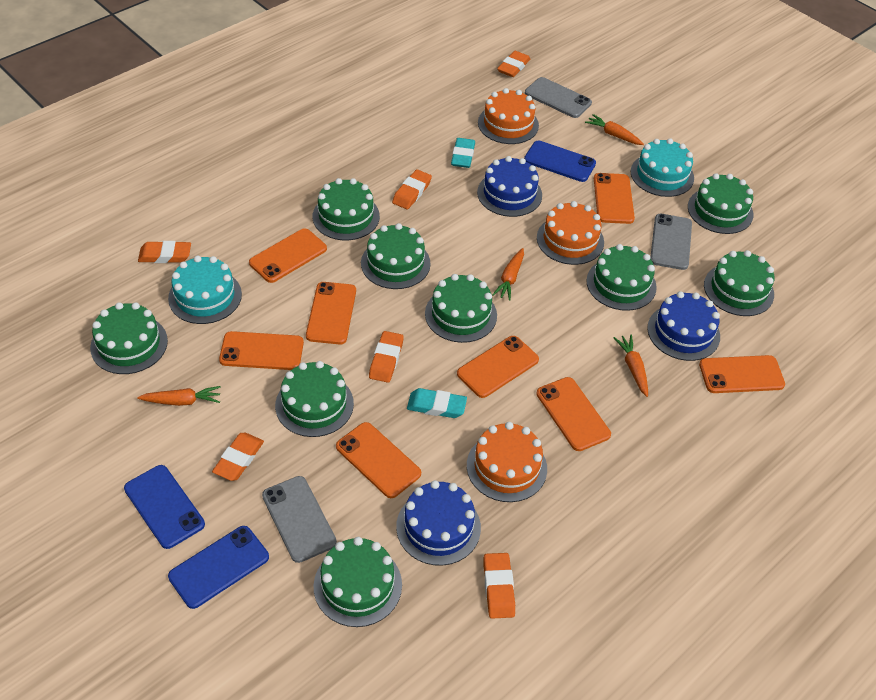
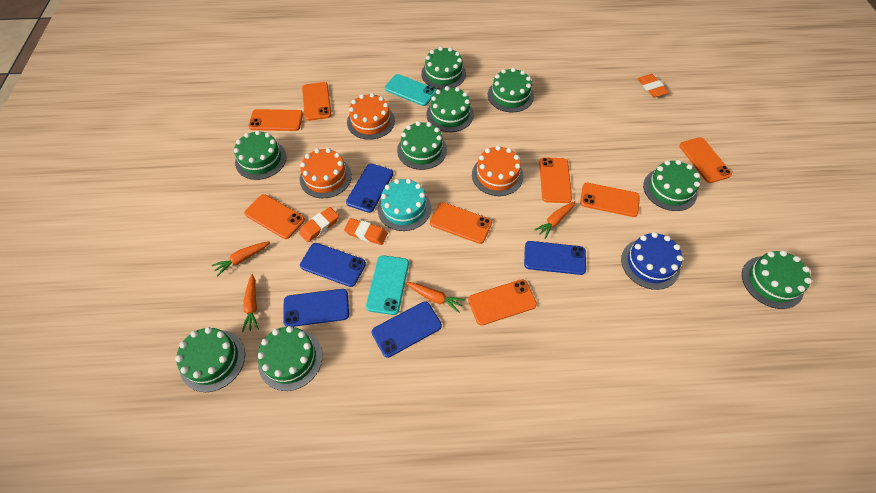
blue cake: 3 -> 1
blue phone: 3 -> 5
grey phone: 3 -> 0
orange eraser: 6 -> 3
turquoise cake: 2 -> 1
turquoise eraser: 2 -> 0
turquoise phone: 0 -> 2

